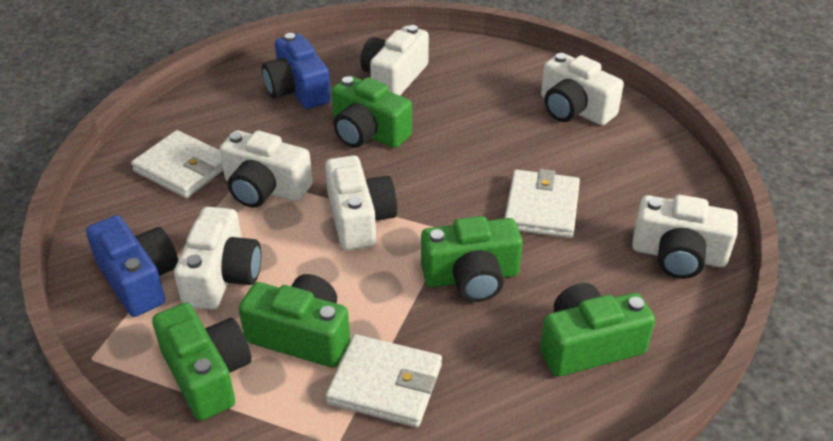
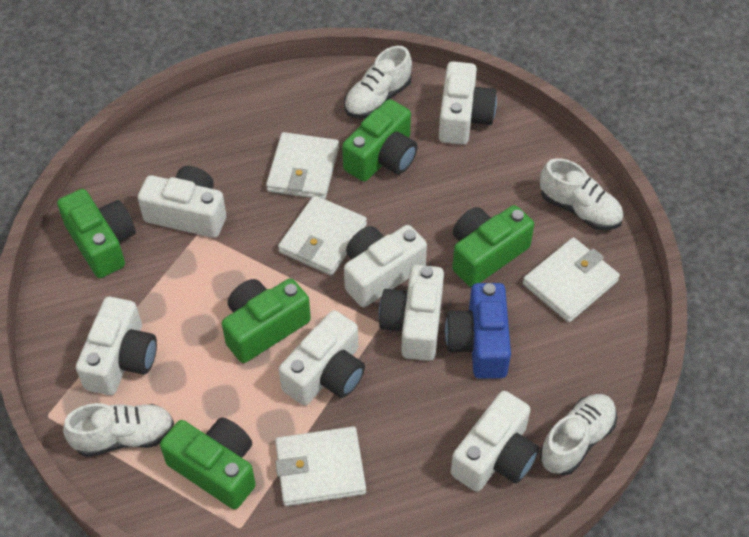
blue camera: 2 -> 1
white camera: 6 -> 7
white shoe: 0 -> 4
white wallet: 3 -> 4

